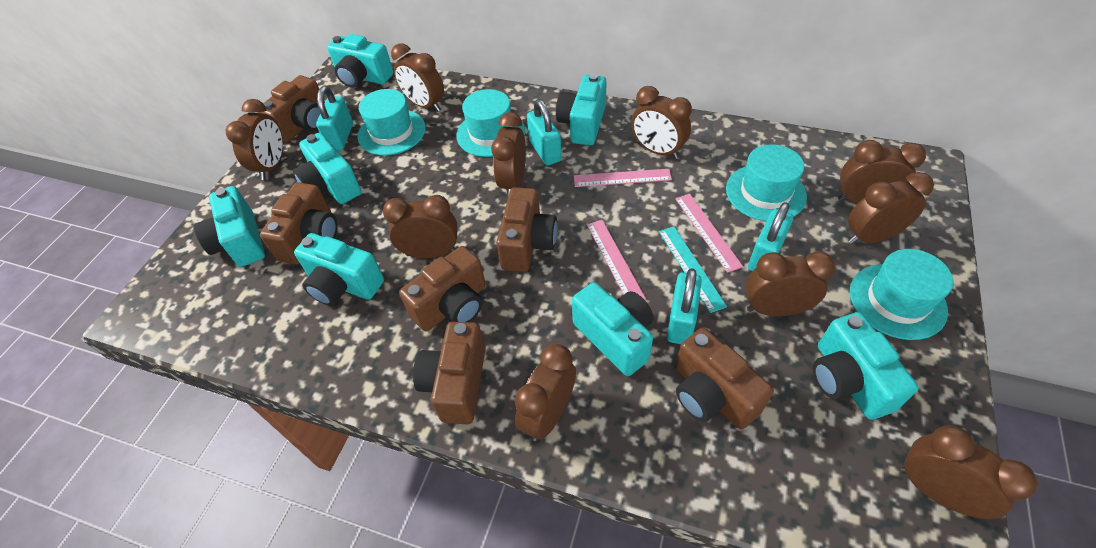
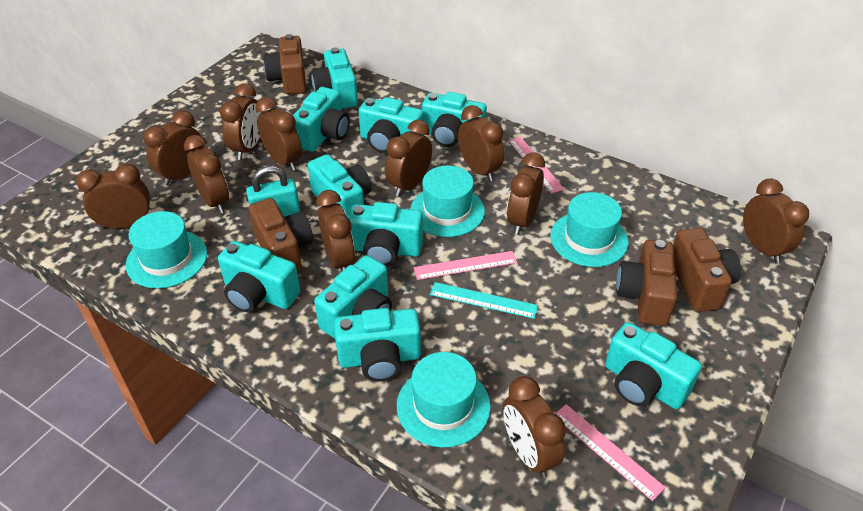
brown camera: 6 -> 4
brown clock: 10 -> 11
turquoise camera: 7 -> 10
turquoise padlock: 4 -> 1

